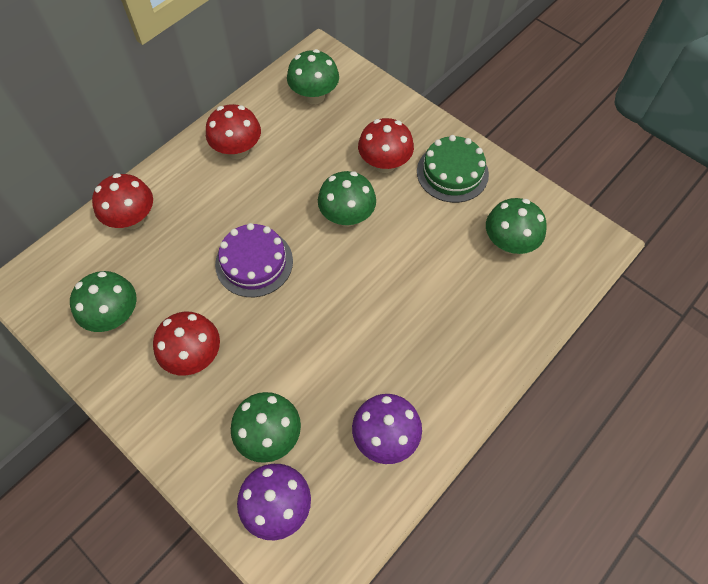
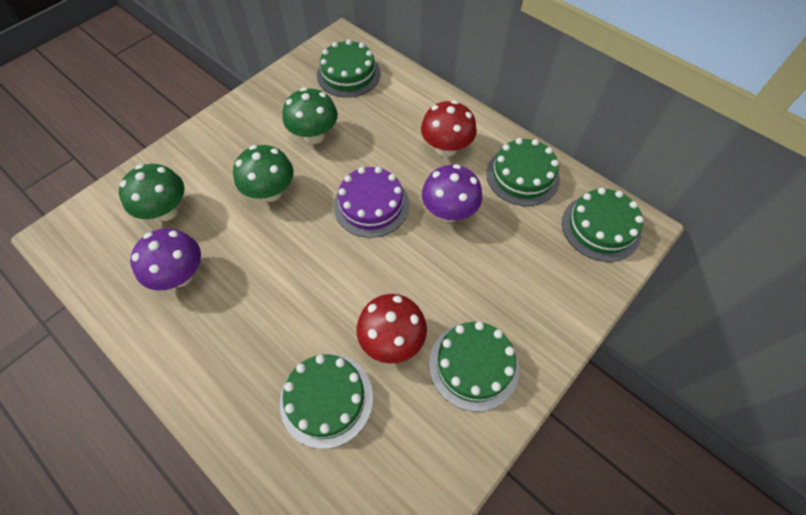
green cake: 1 -> 5
green mushroom: 5 -> 3
red mushroom: 4 -> 2

